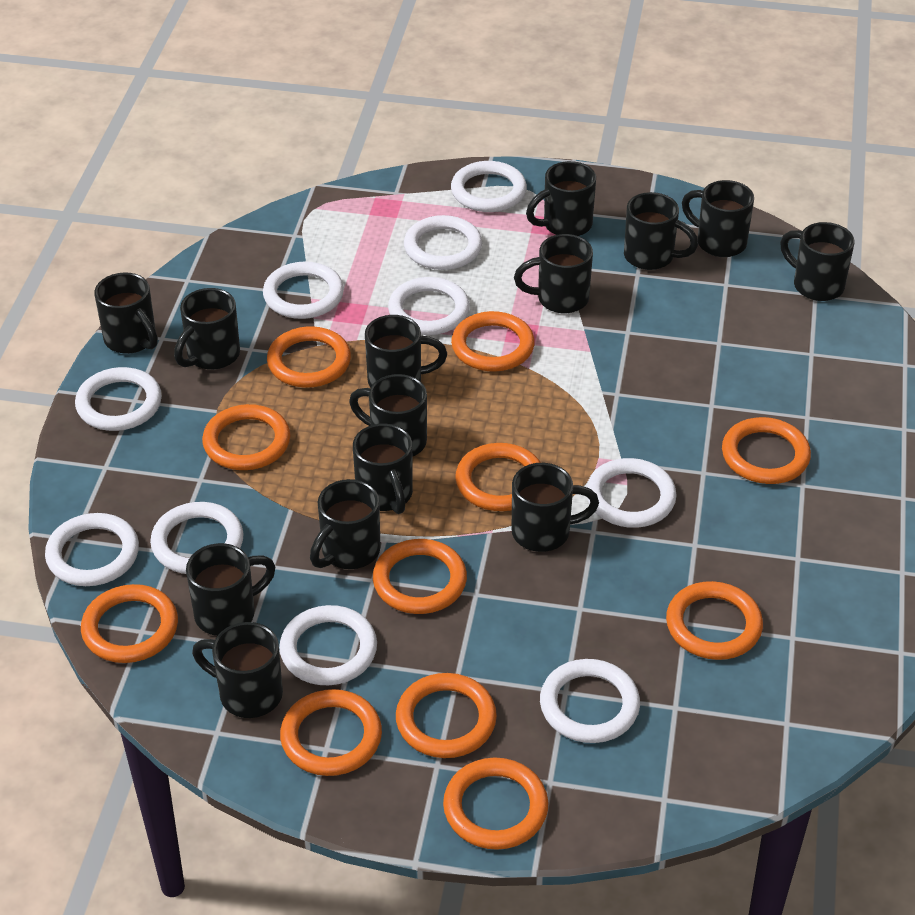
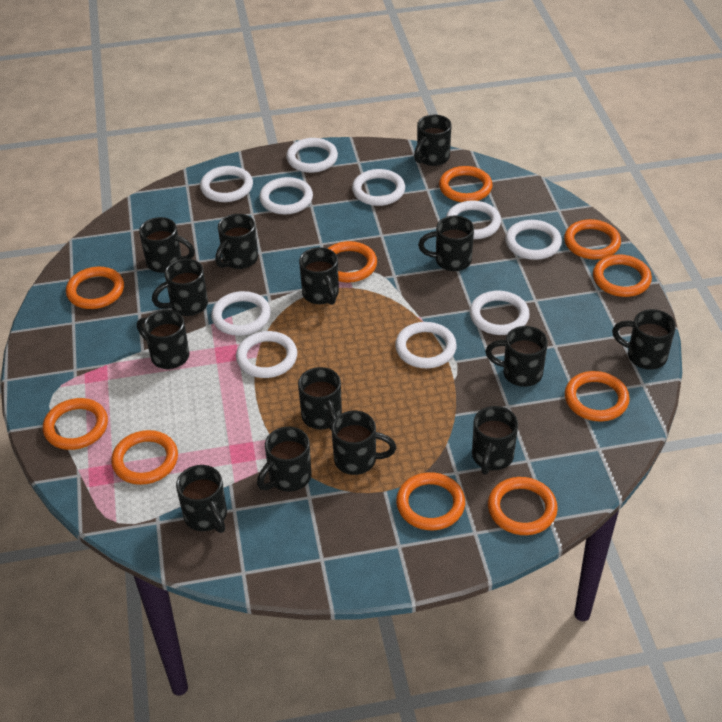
orange ring: 11 -> 10

